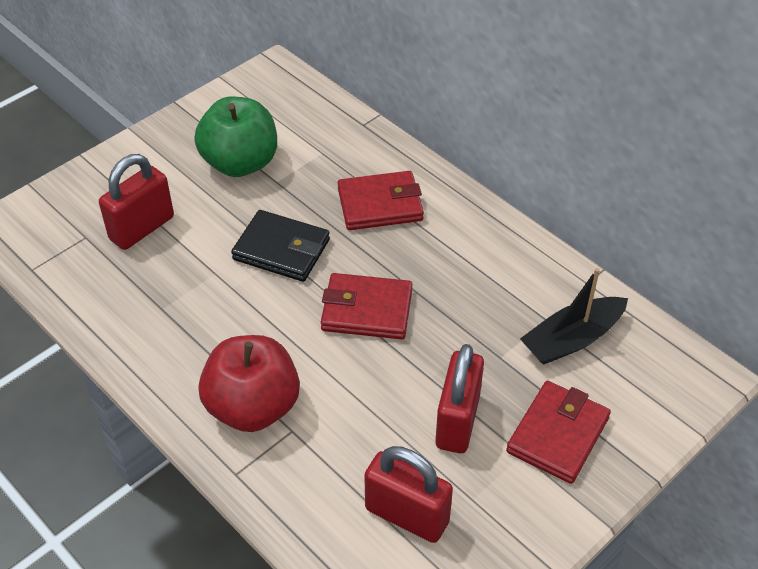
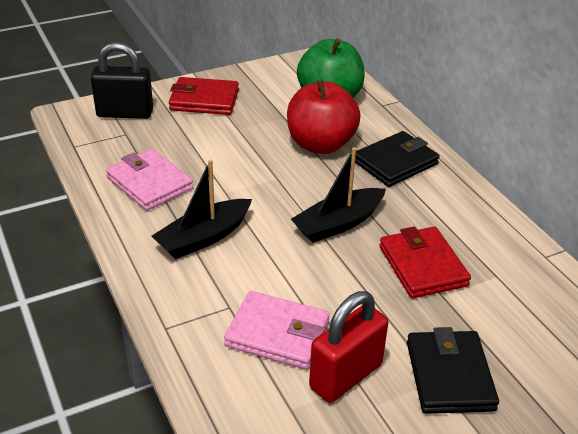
black boat: 1 -> 2
black padlock: 0 -> 1
black wallet: 1 -> 2
pink wallet: 0 -> 2
red padlock: 3 -> 1
red wallet: 3 -> 2

